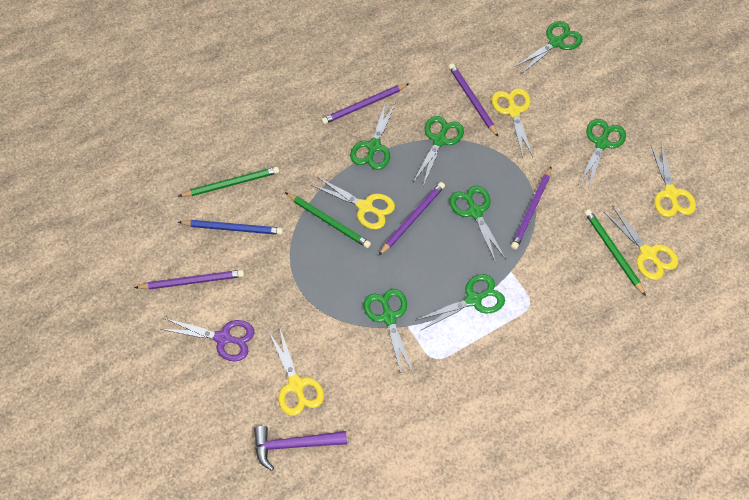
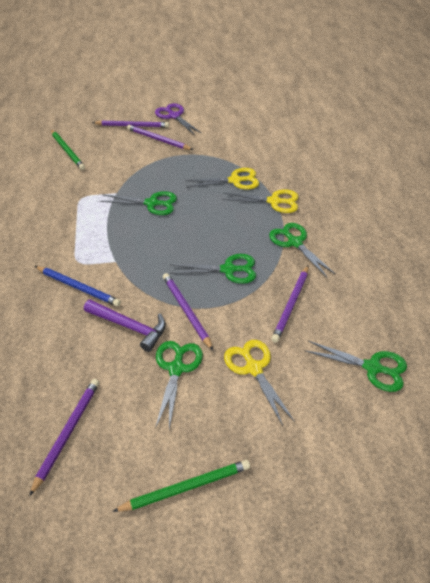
green pencil: 3 -> 2
green scissors: 7 -> 5
yellow scissors: 5 -> 3

